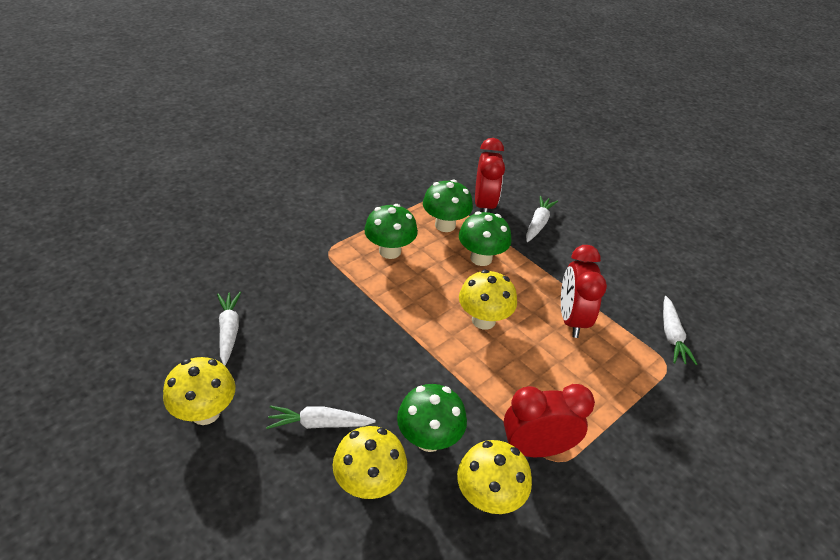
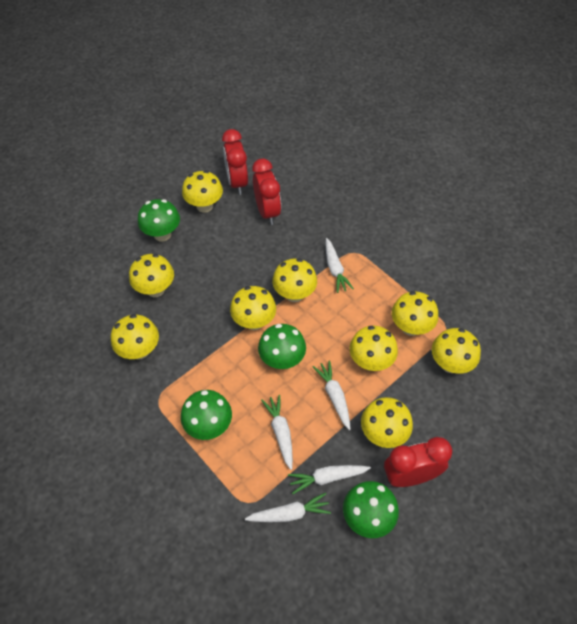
white carrot: 4 -> 5
yellow mushroom: 4 -> 9

